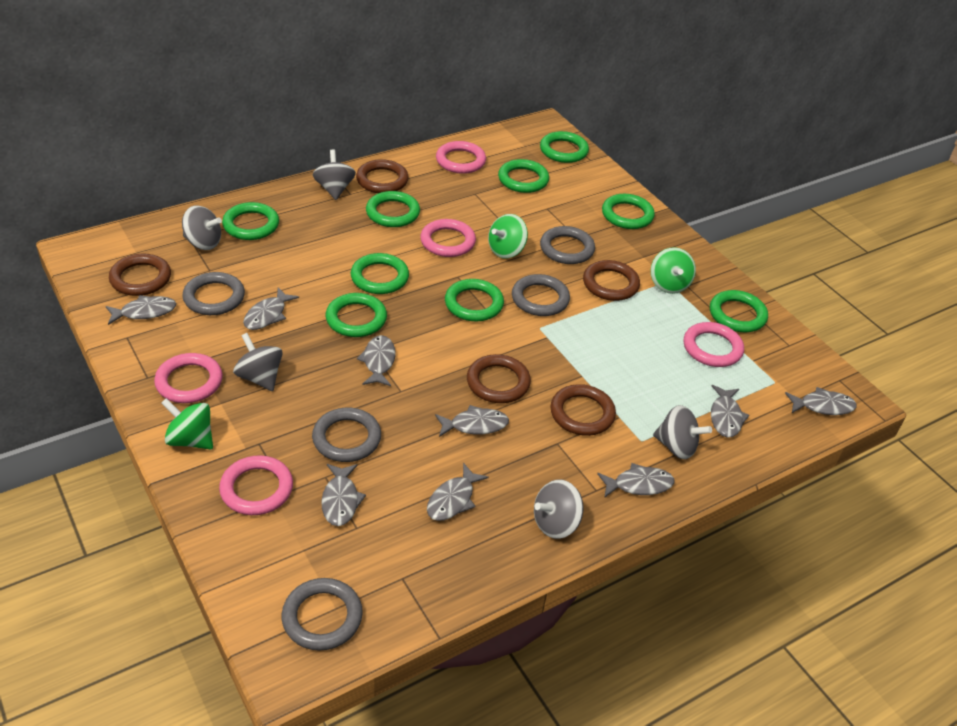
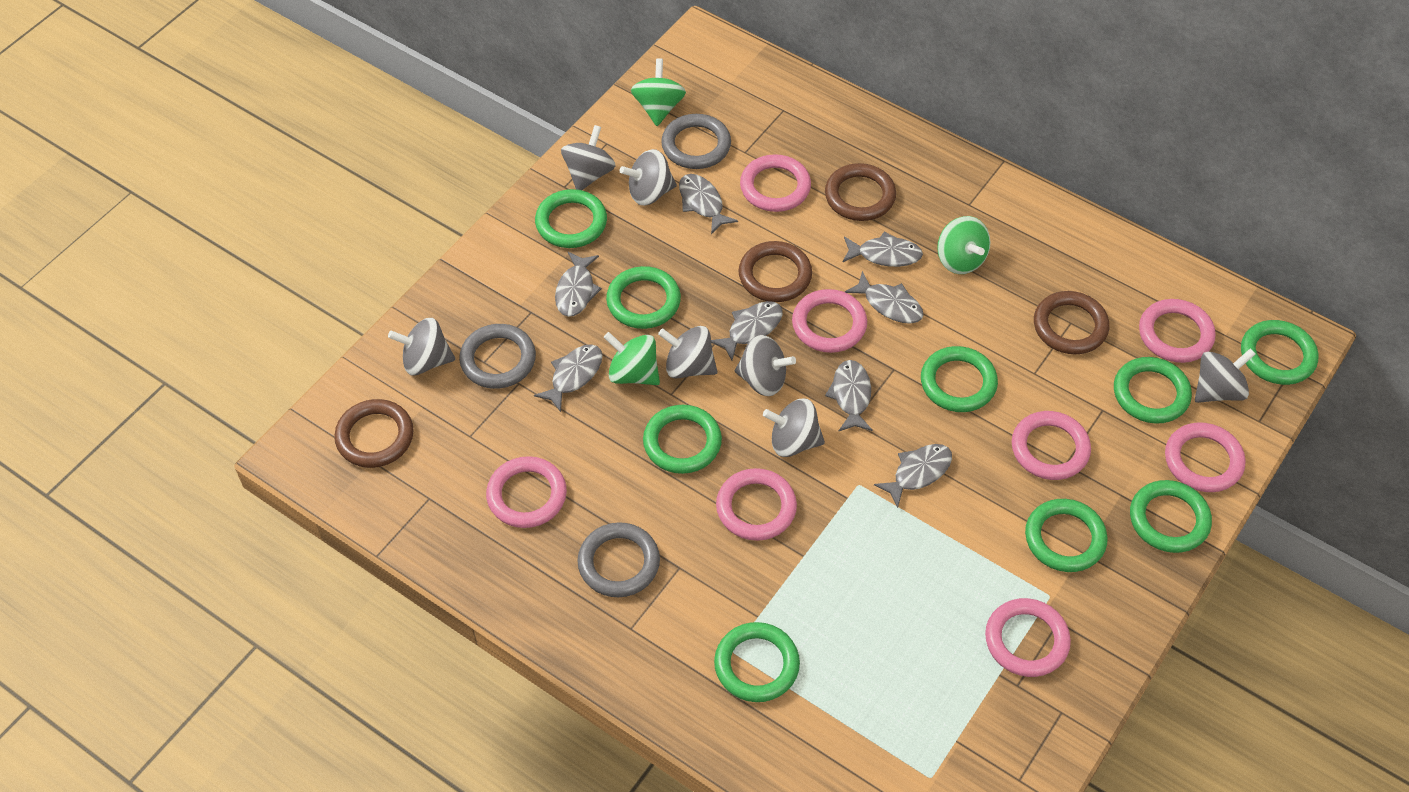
brown ring: 5 -> 4
grey fish: 9 -> 8
grey ring: 5 -> 3
grey spinning top: 5 -> 7
pink ring: 5 -> 8

